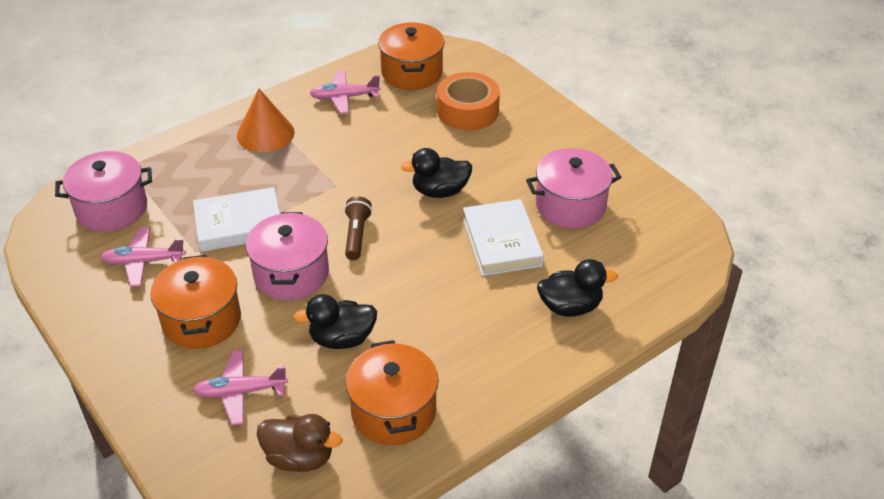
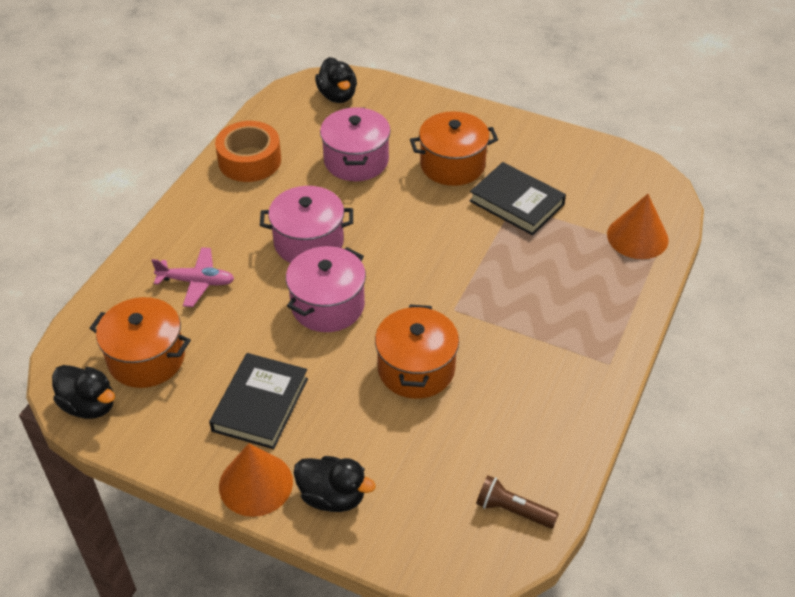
black book: 0 -> 2
brown duck: 1 -> 0
orange cone: 1 -> 2
pink plane: 3 -> 1
white book: 2 -> 0

